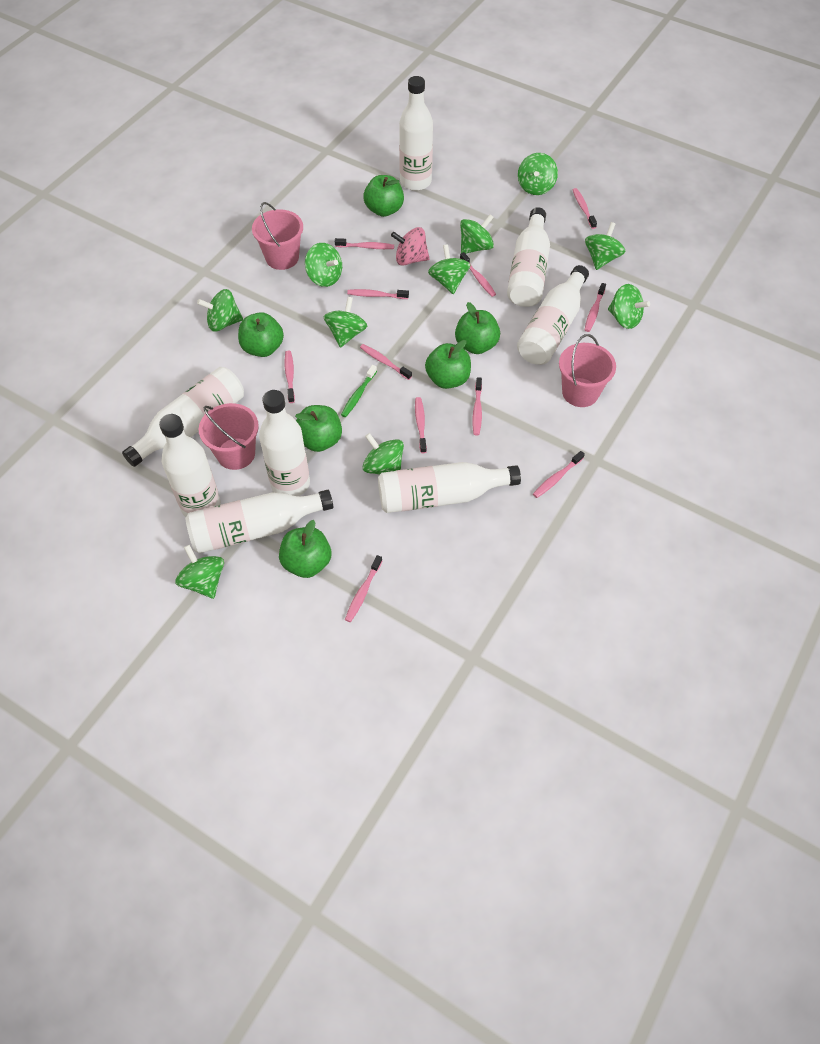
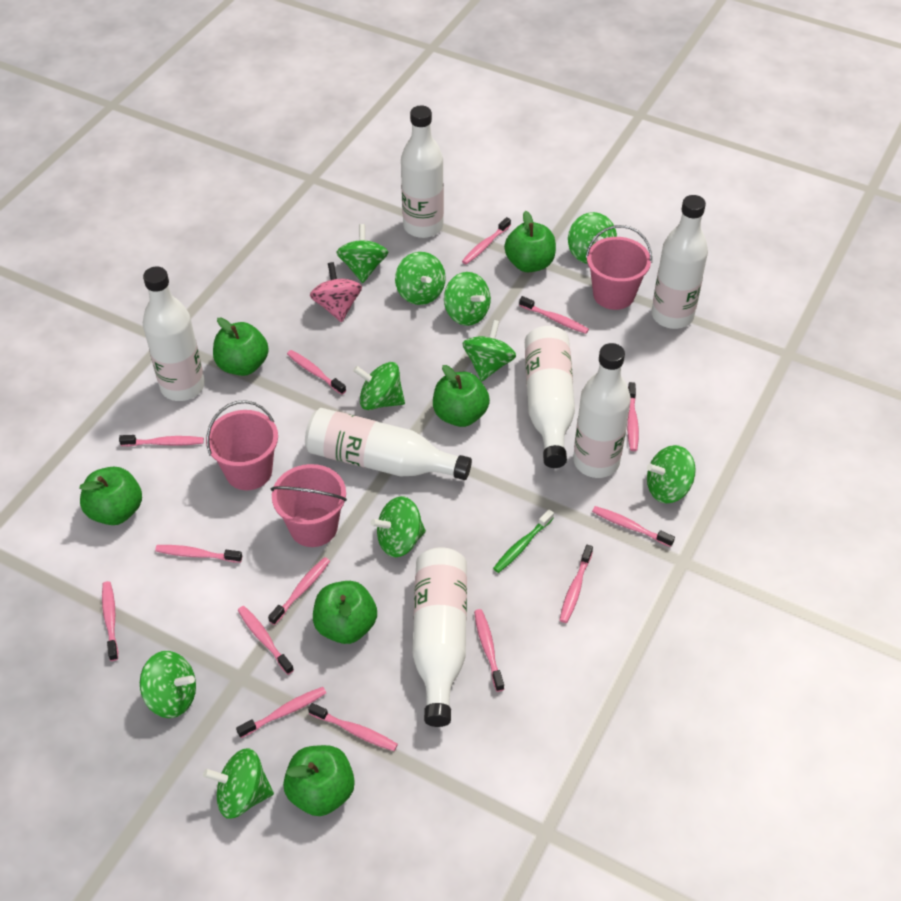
pink toothbrush: 11 -> 14
white bottle: 8 -> 7

